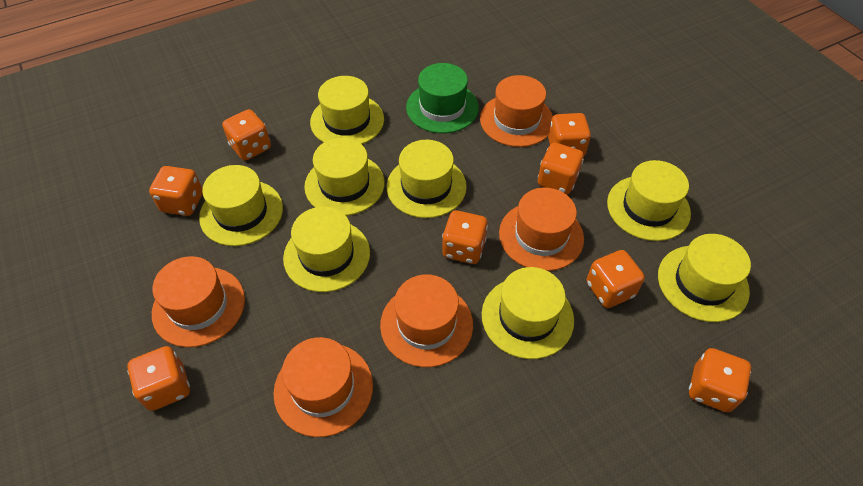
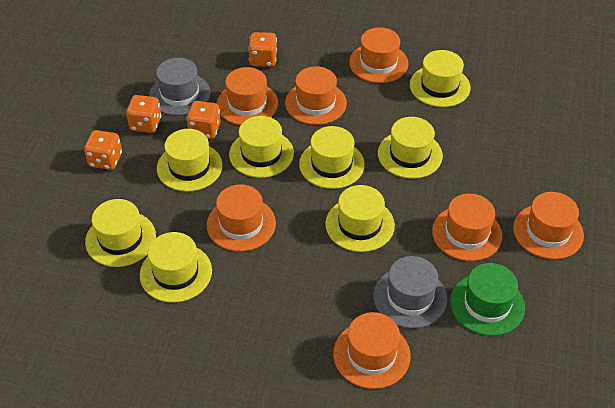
grey hat: 0 -> 2
orange dice: 8 -> 4
orange hat: 5 -> 7

